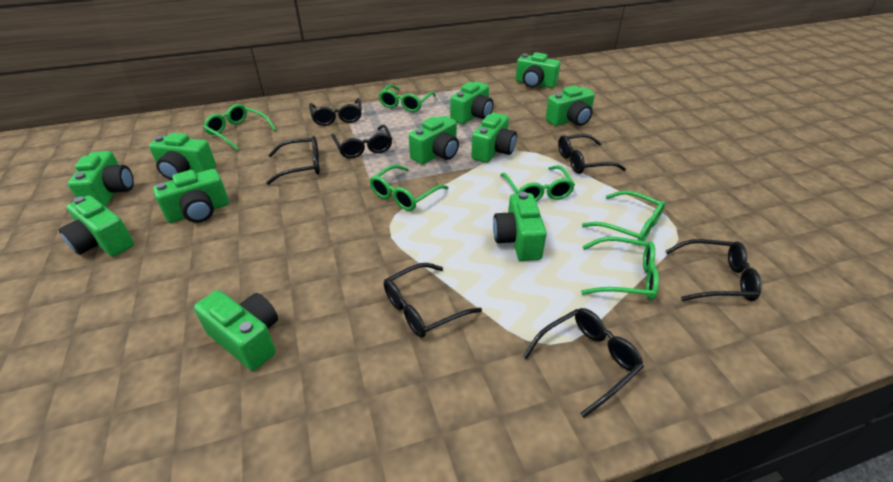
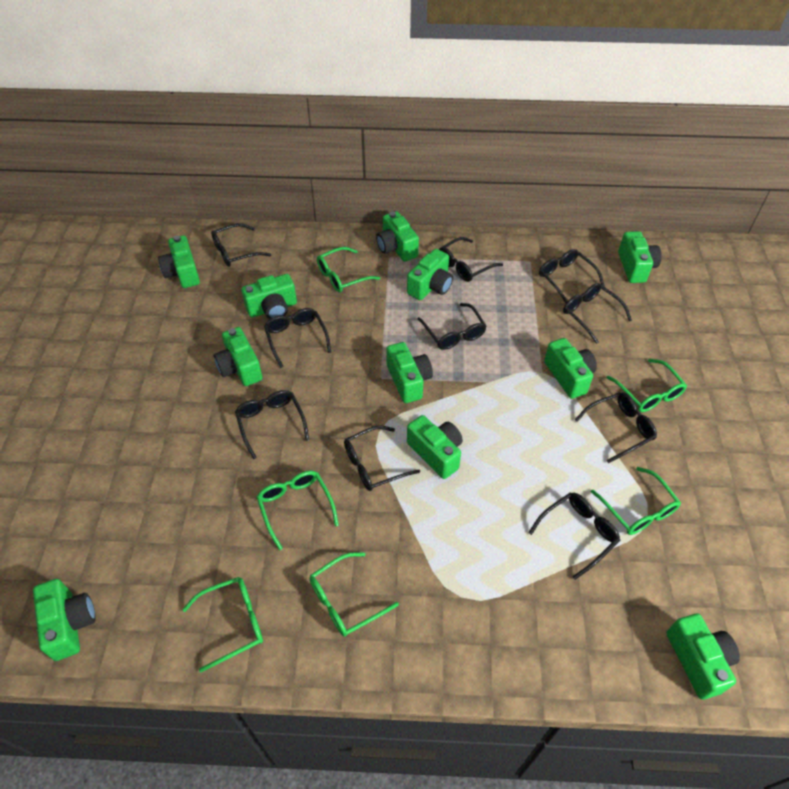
black glasses: 7 -> 10

